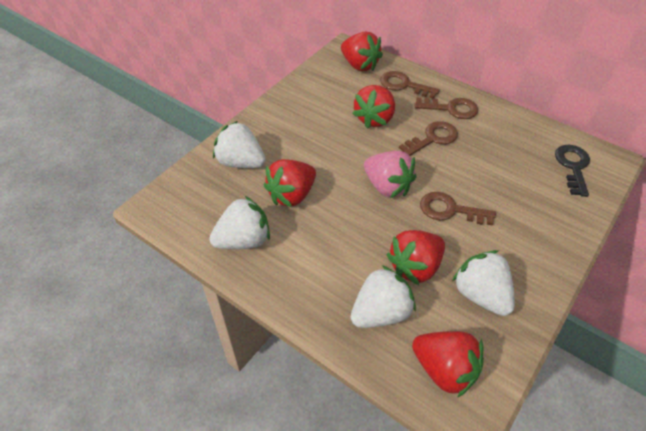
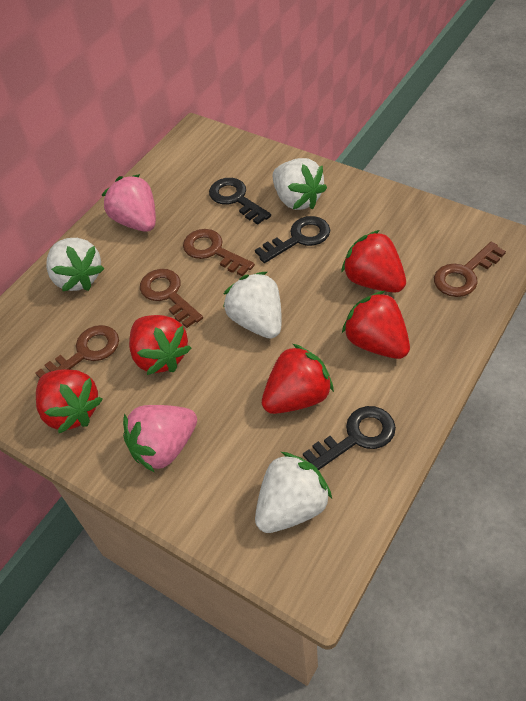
black key: 1 -> 3
pink strawberry: 1 -> 2

